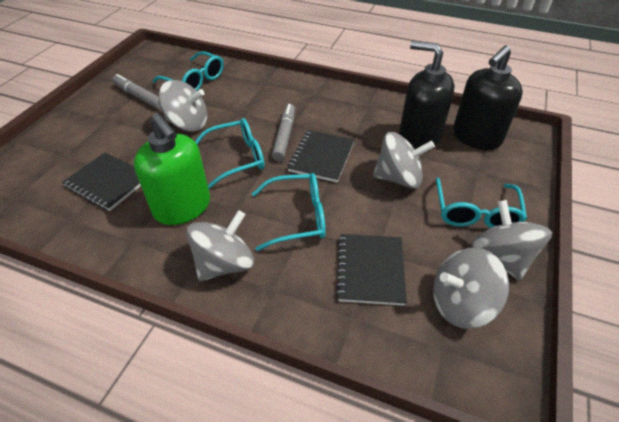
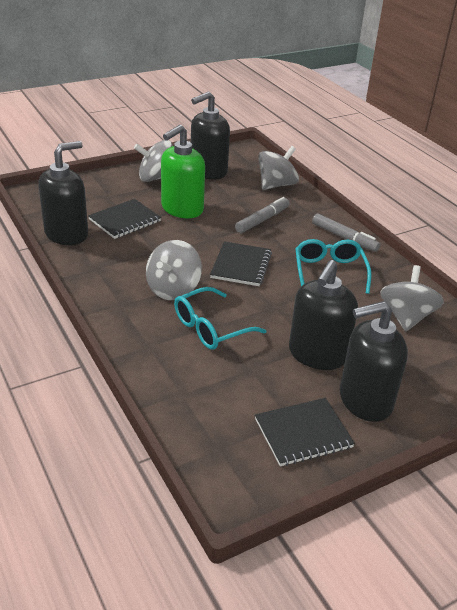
black soap dispenser: 2 -> 4
grey spinning top: 5 -> 4
turquoise glasses: 4 -> 2

